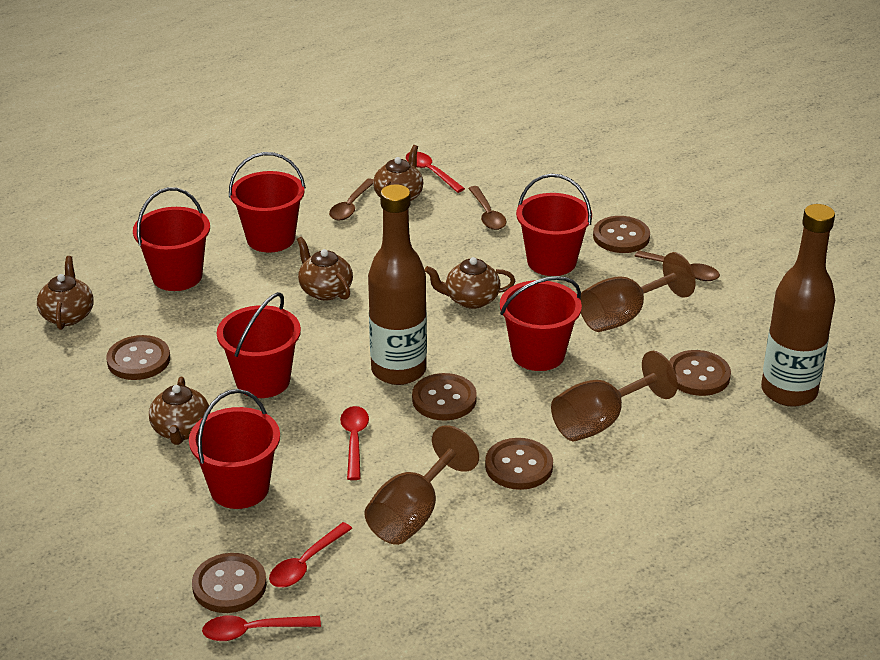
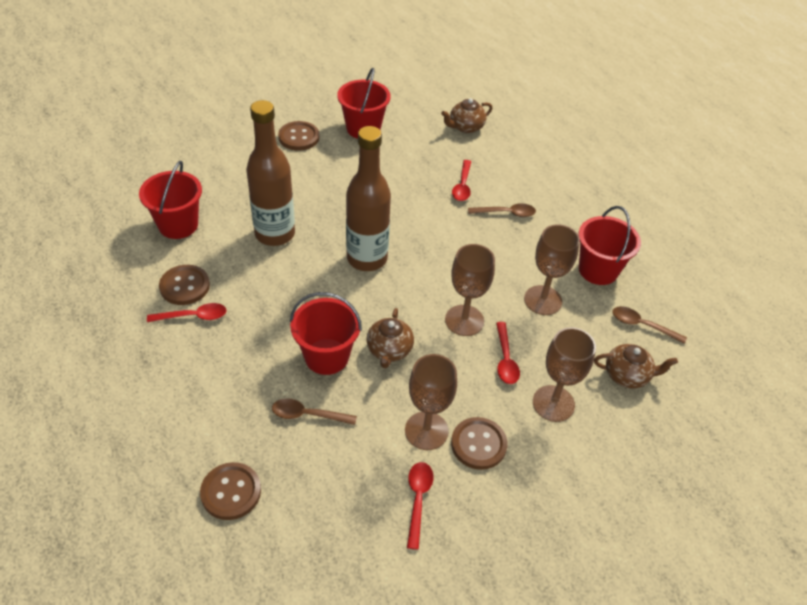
brown button: 6 -> 4
brown goblet: 3 -> 4
brown teapot: 5 -> 3
red bucket: 6 -> 4

